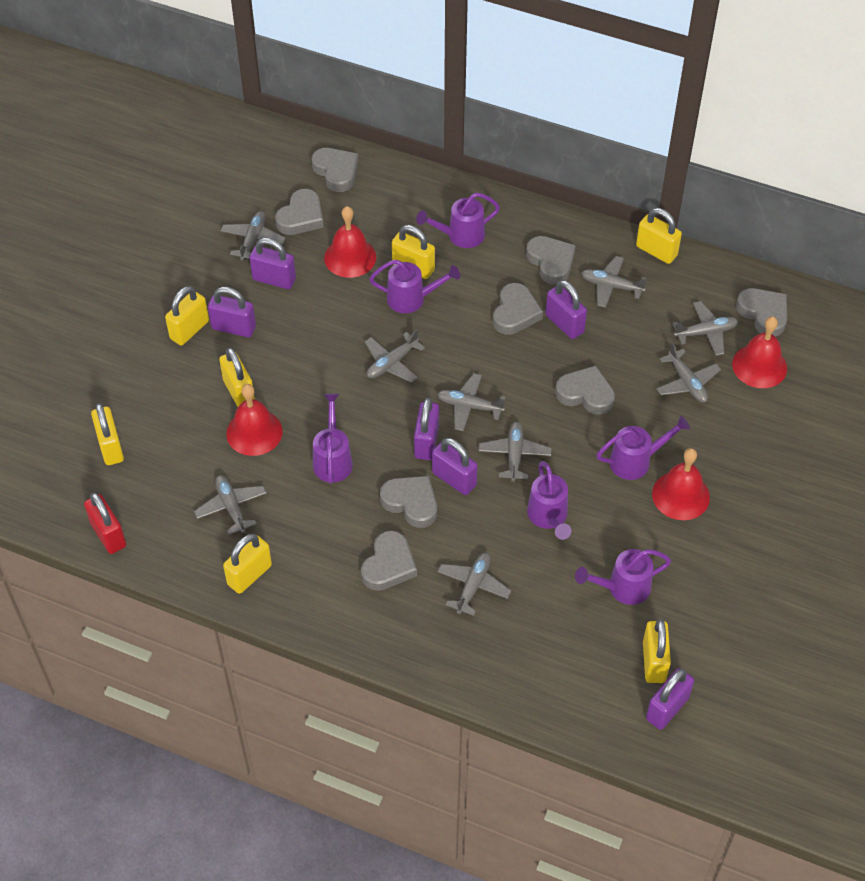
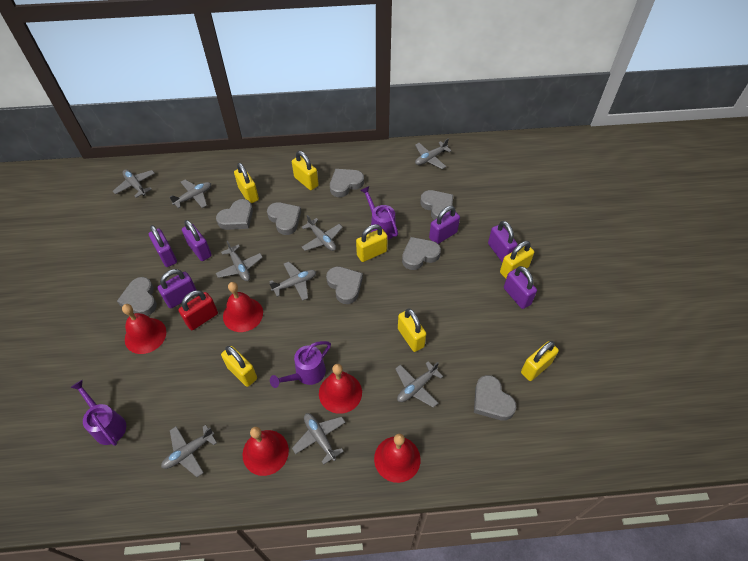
purple watering can: 6 -> 3
red bell: 4 -> 5

